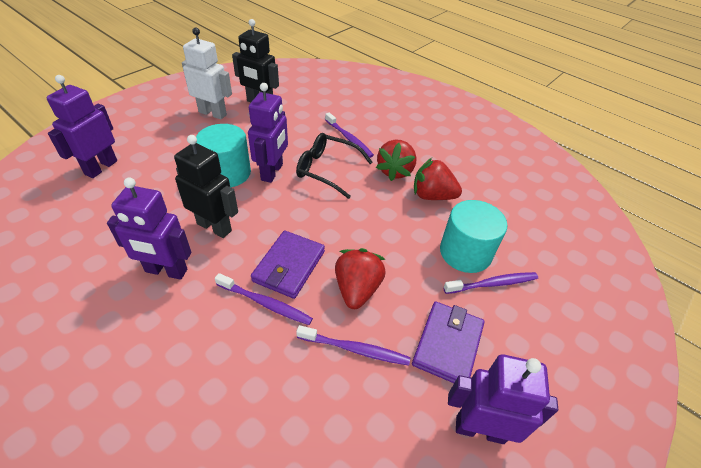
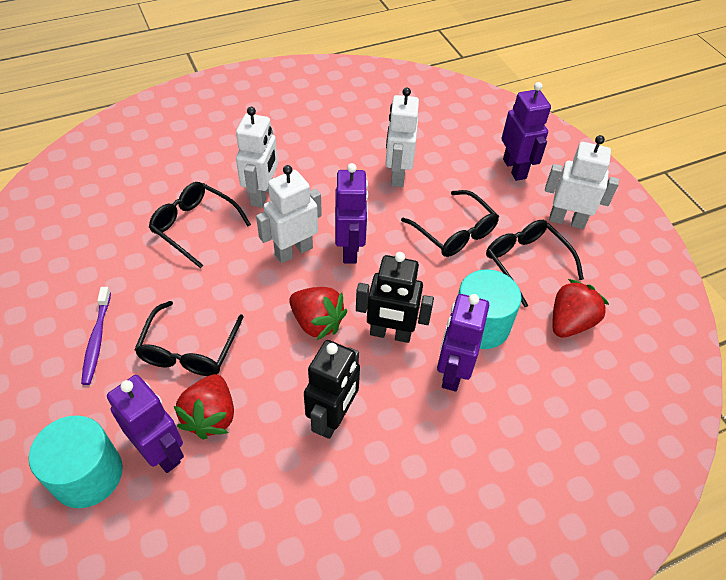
black glasses: 1 -> 4
purple toothbrush: 4 -> 1
purple wallet: 2 -> 0
white robot: 1 -> 4

